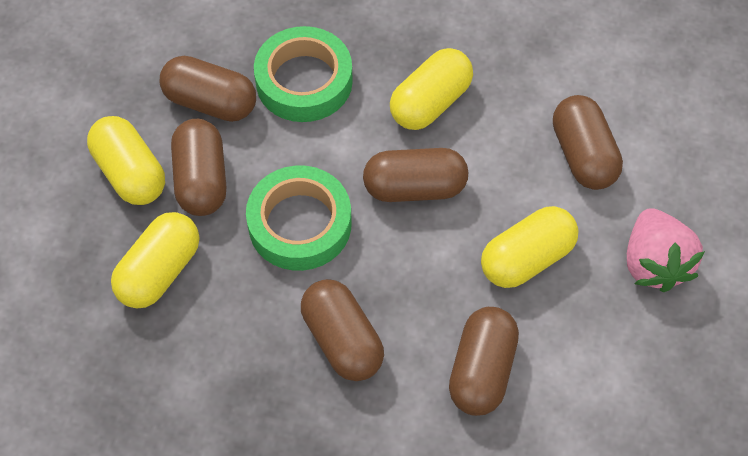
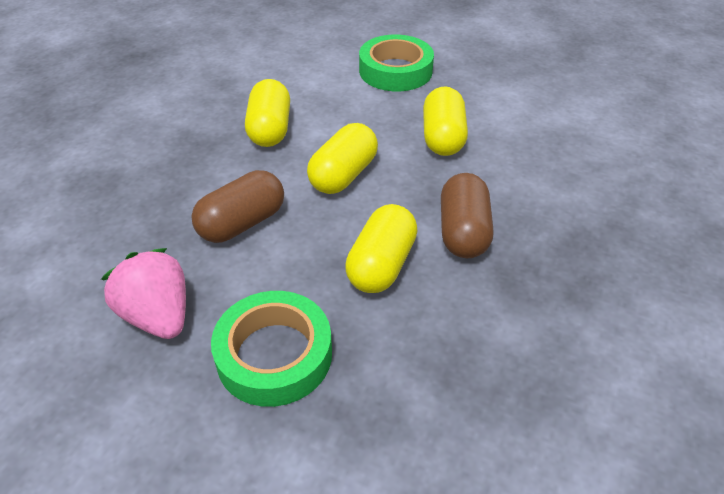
brown capsule: 6 -> 2

